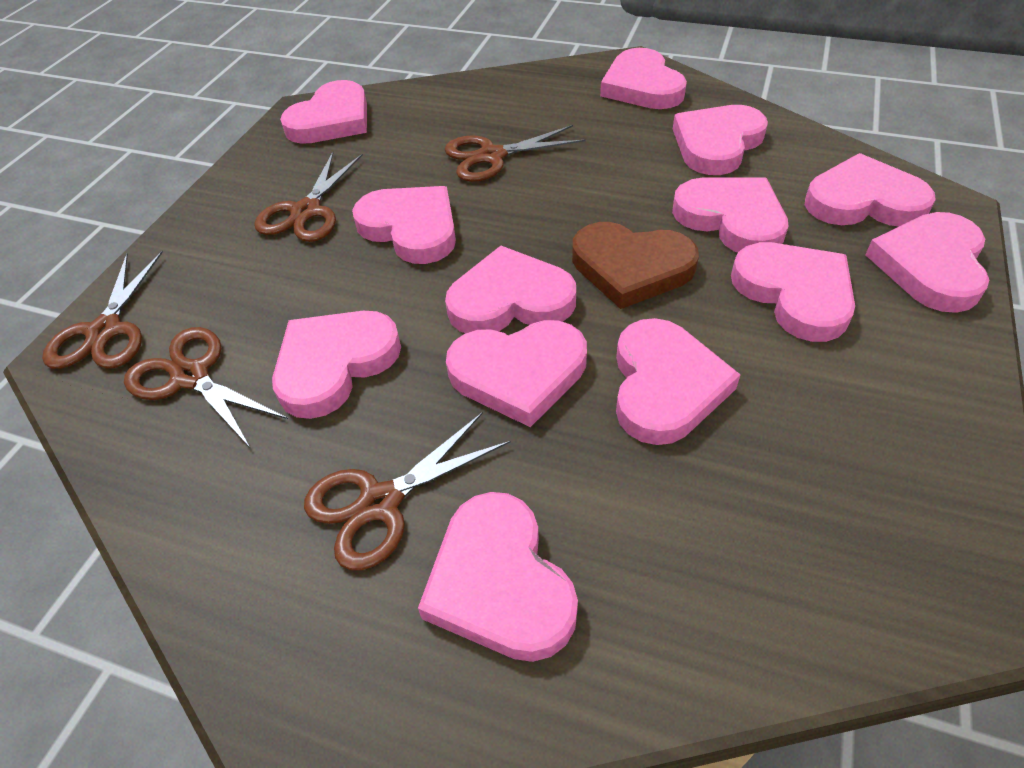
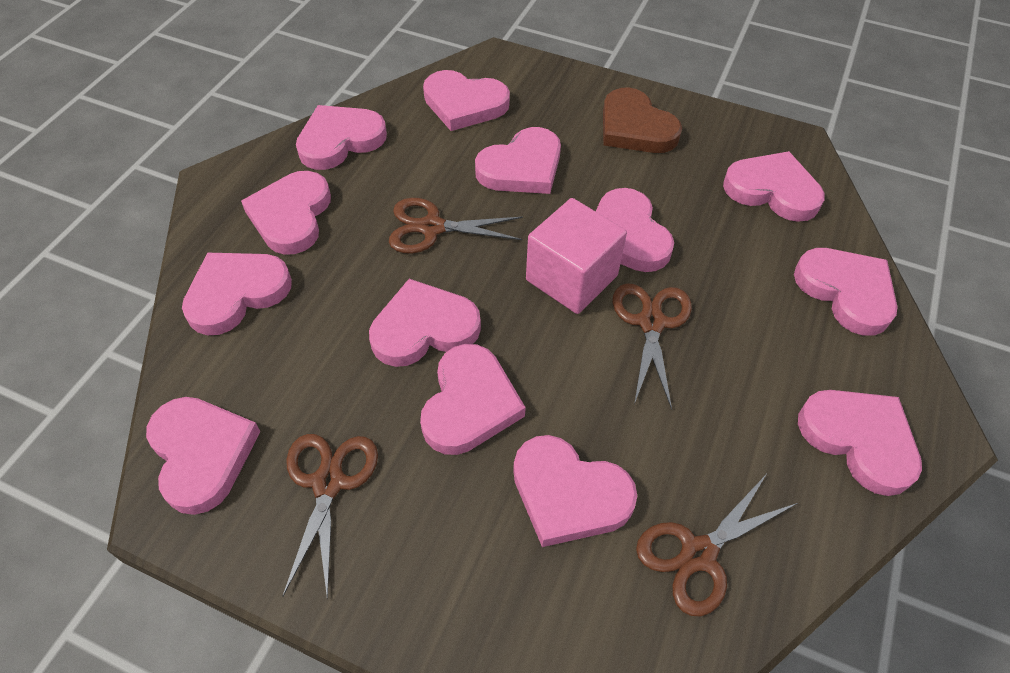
brown scissors: 5 -> 4
pink cube: 0 -> 1

